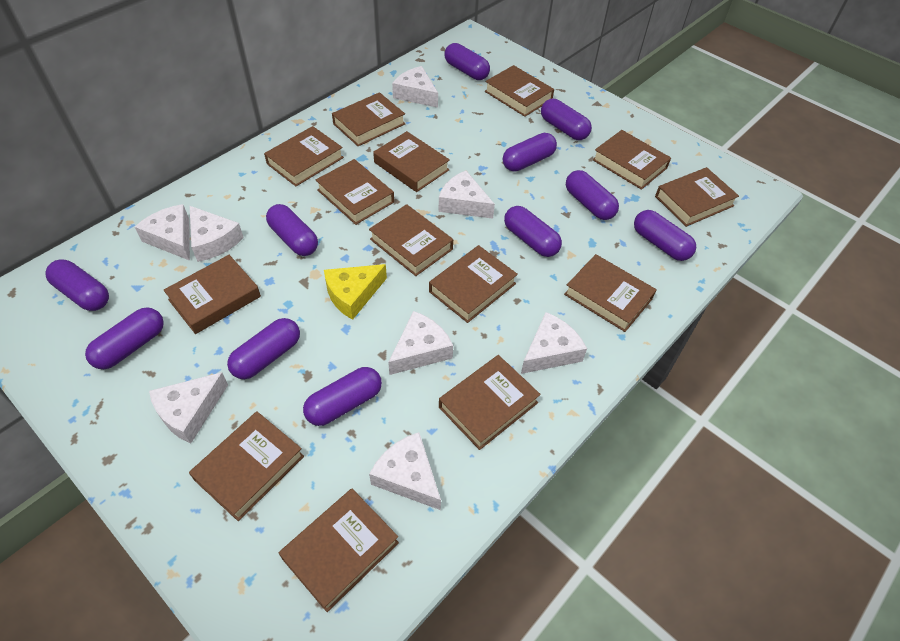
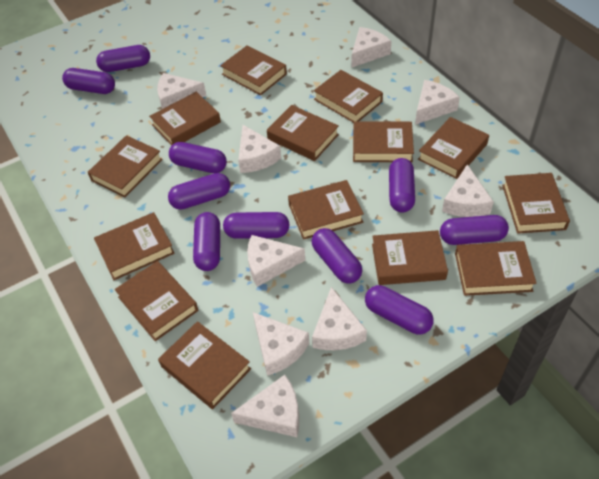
purple capsule: 11 -> 10
white cheese: 8 -> 9
yellow cheese: 1 -> 0

